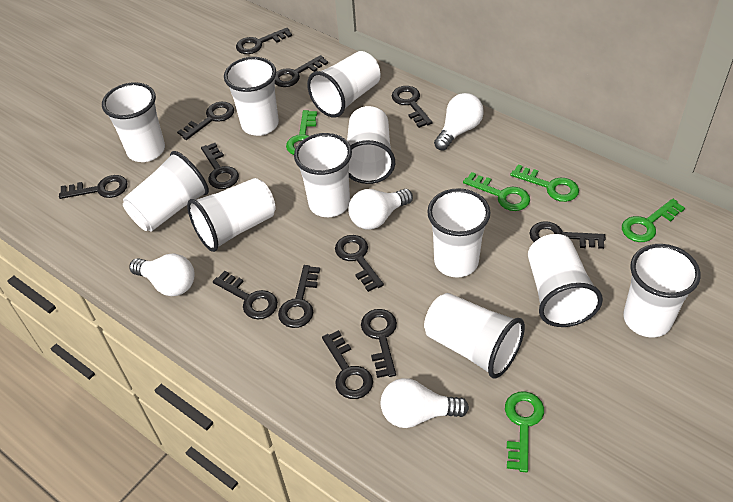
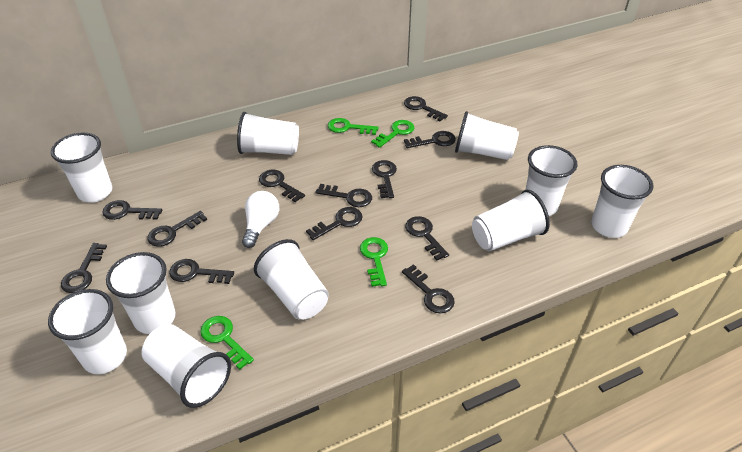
green key: 5 -> 4
white cup: 11 -> 10
white light bulb: 4 -> 1

